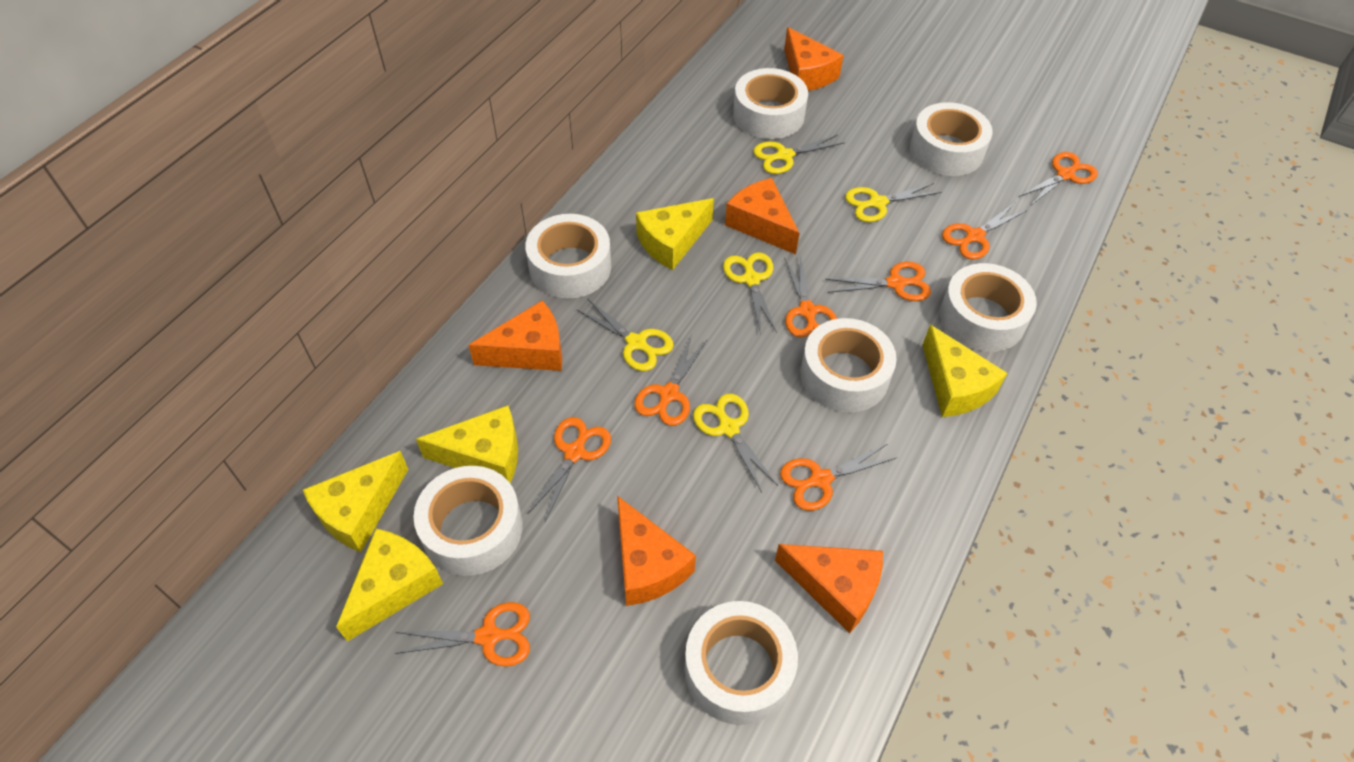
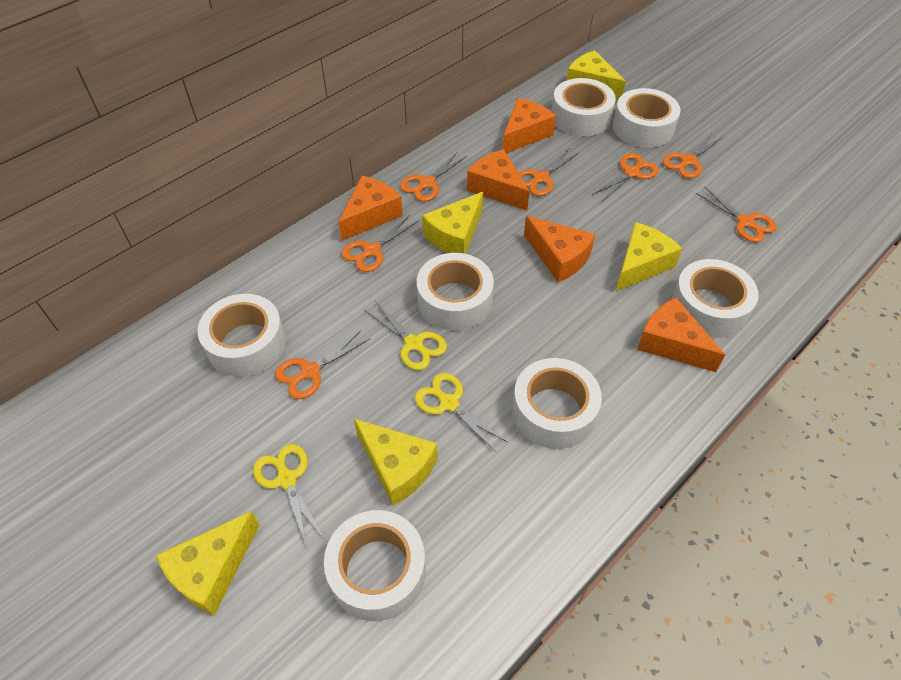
orange scissors: 8 -> 7
yellow scissors: 5 -> 3

